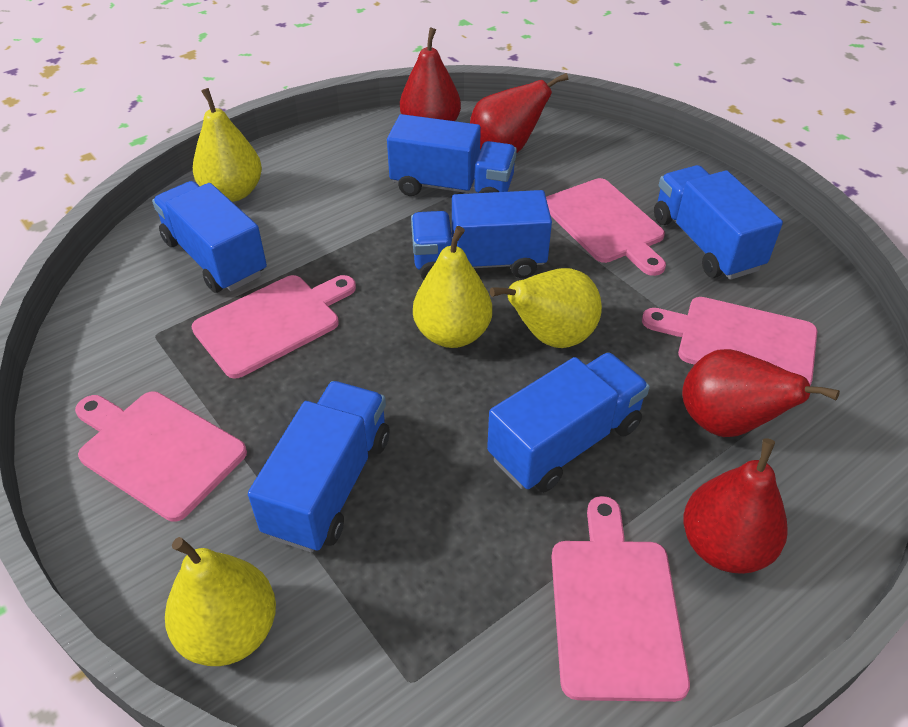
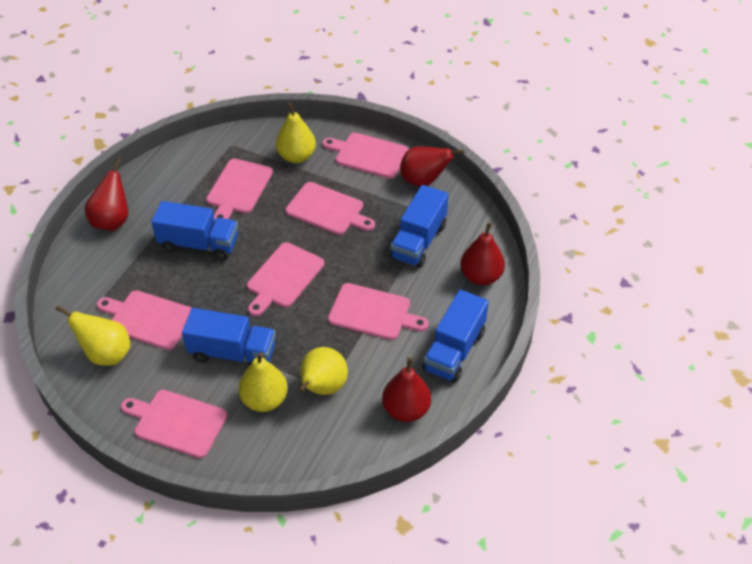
blue truck: 6 -> 4
pink cutting board: 5 -> 7

